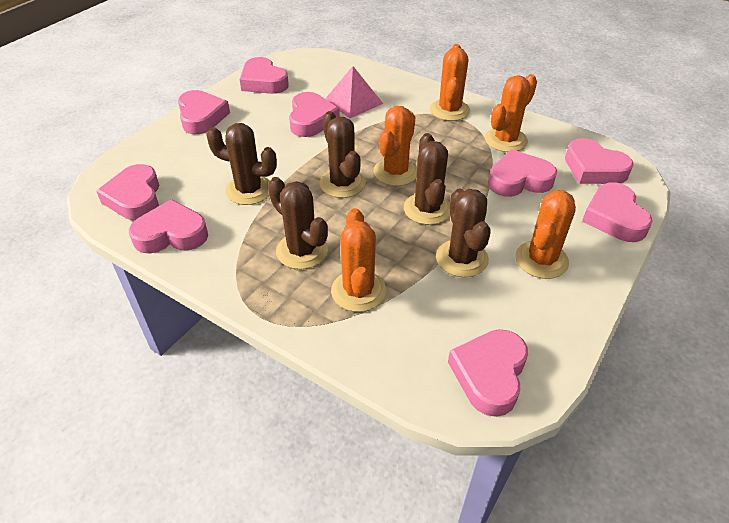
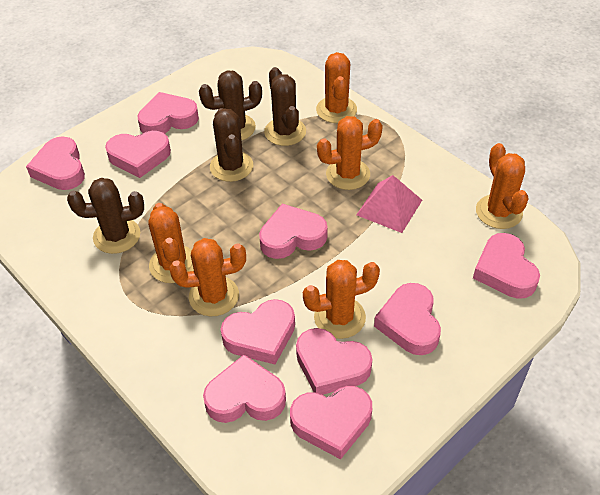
brown cactus: 5 -> 4
orange cactus: 5 -> 6
pink heart: 9 -> 10

